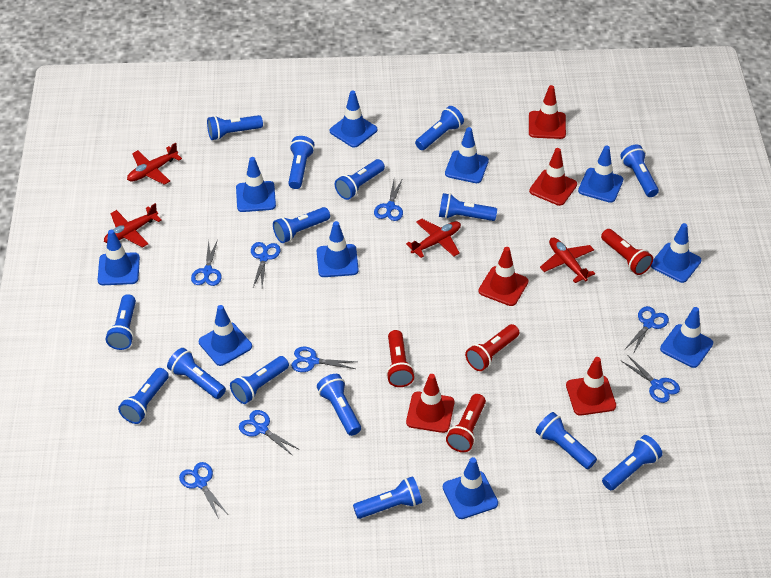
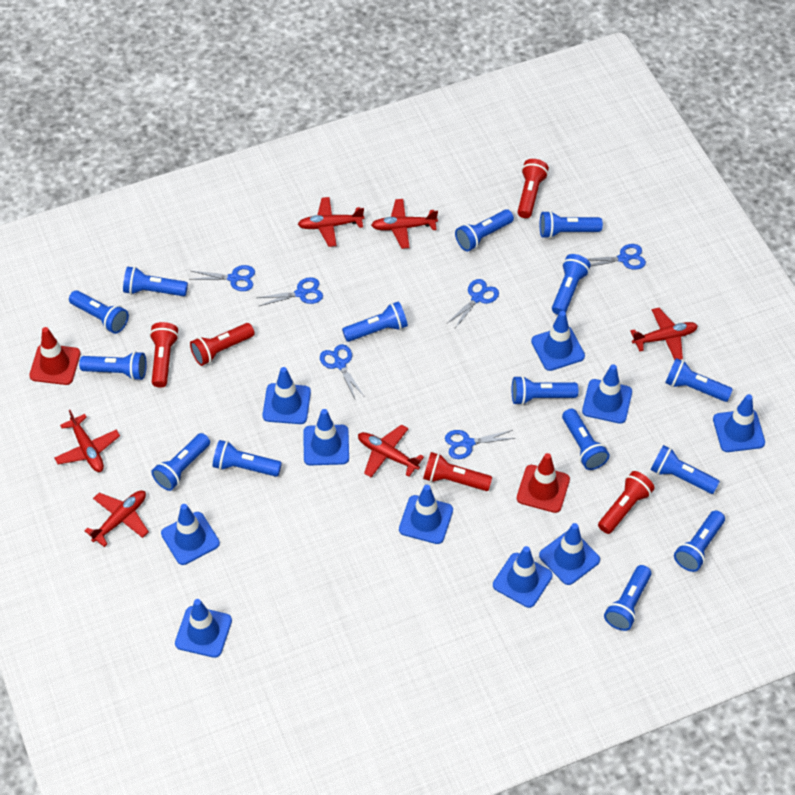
blue scissors: 8 -> 6
red flashlight: 4 -> 5
red plane: 4 -> 6
red traffic cone: 5 -> 2

